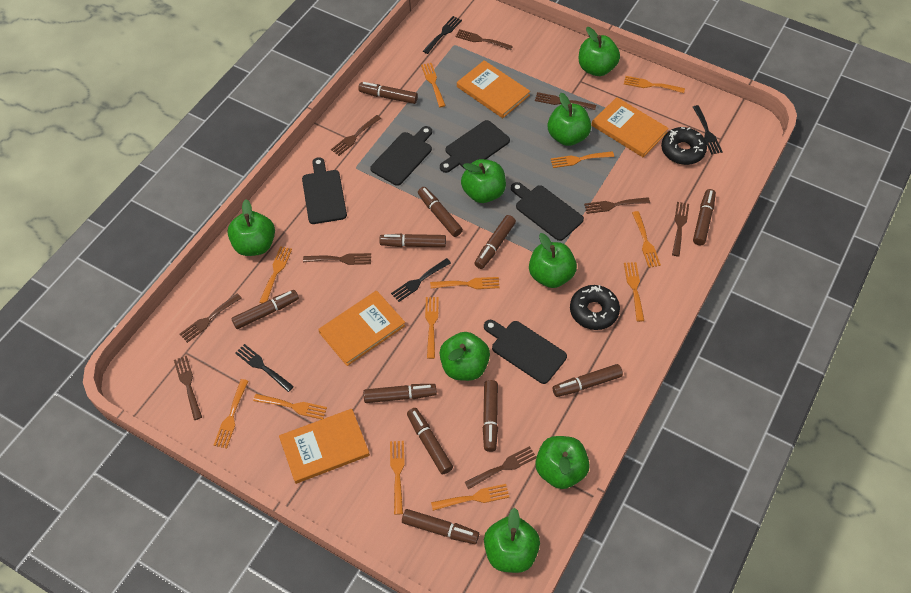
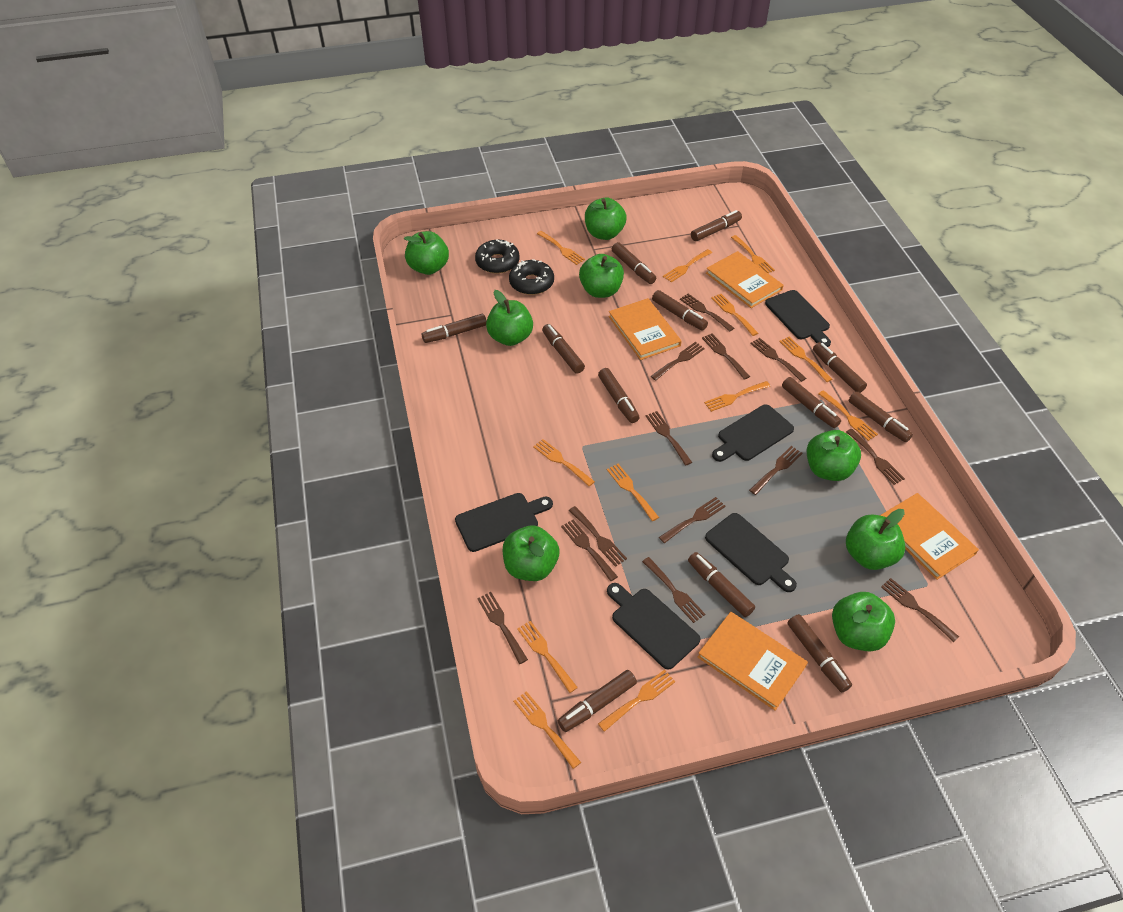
black fork: 4 -> 0
brown fork: 9 -> 13
brown marker: 11 -> 12

